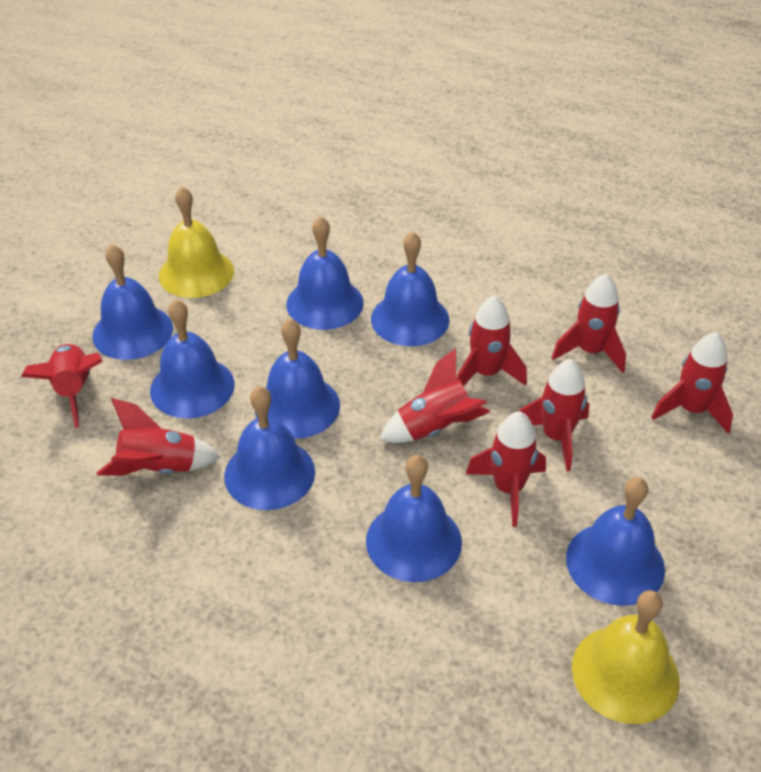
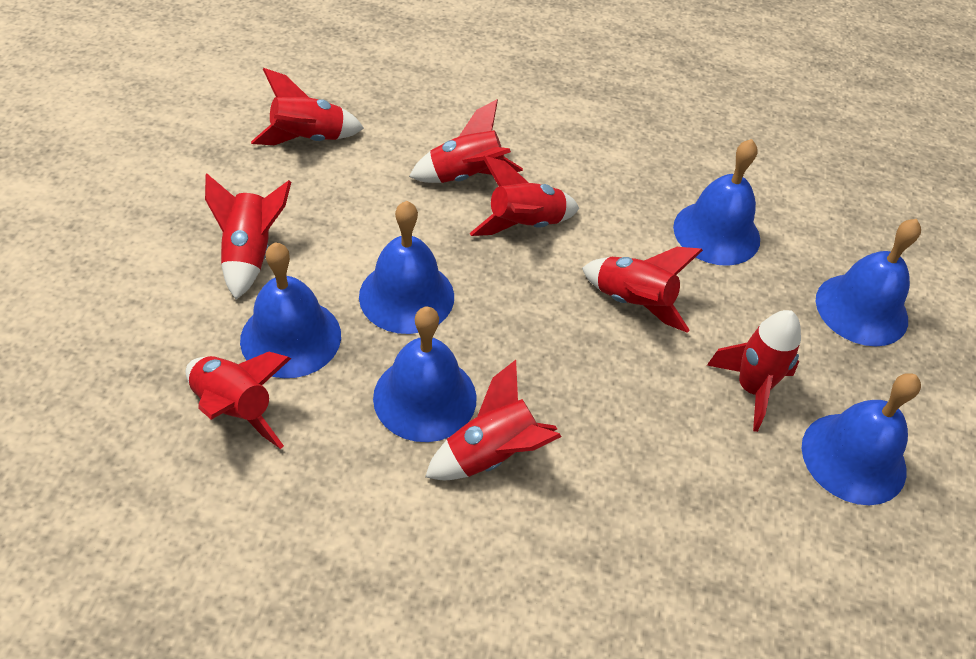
blue bell: 8 -> 6
yellow bell: 2 -> 0

